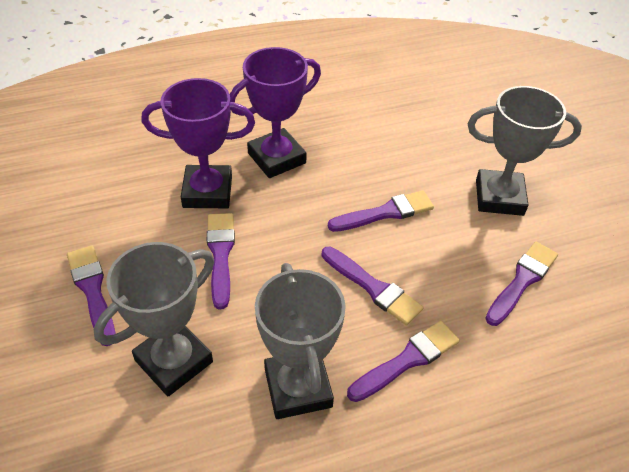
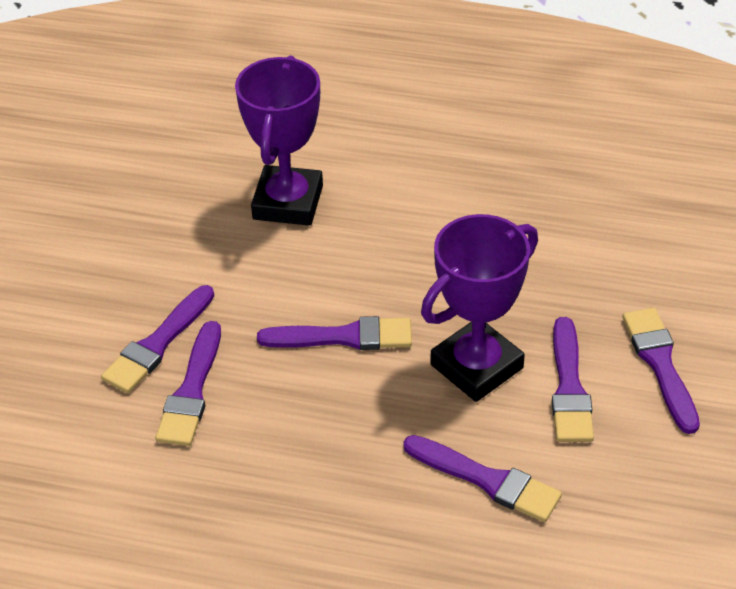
grey trophy: 3 -> 0

